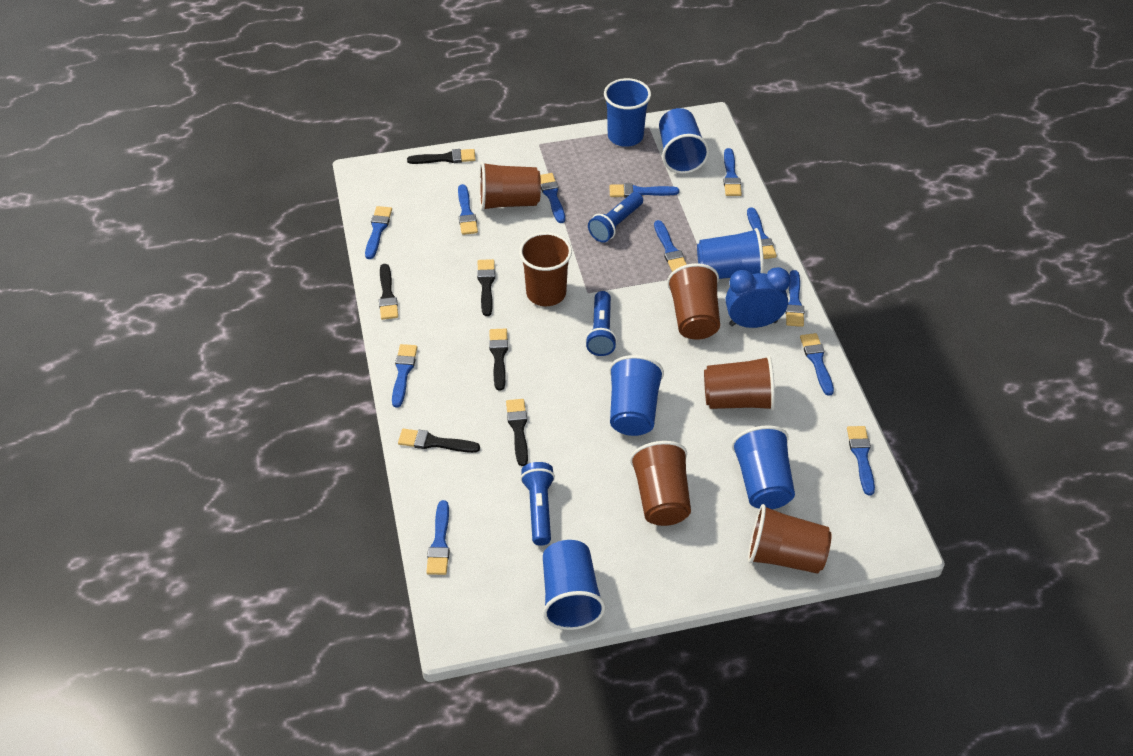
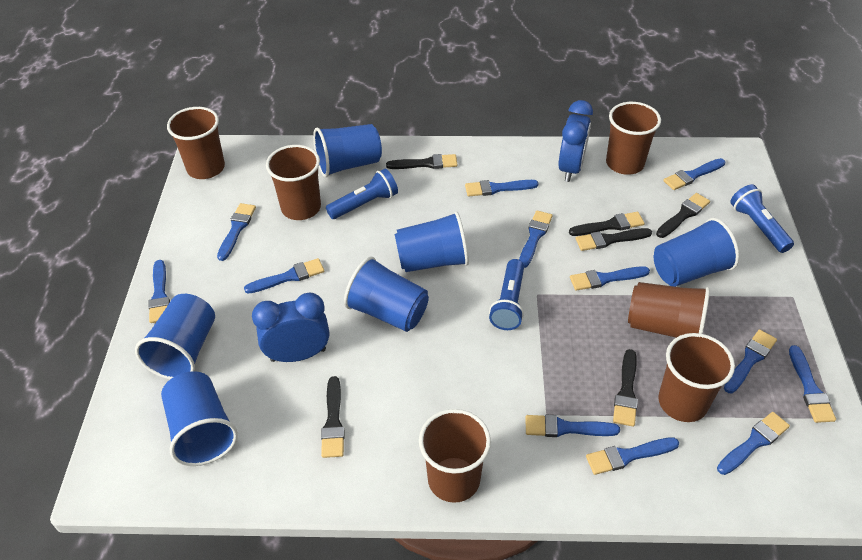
blue clock: 1 -> 2

